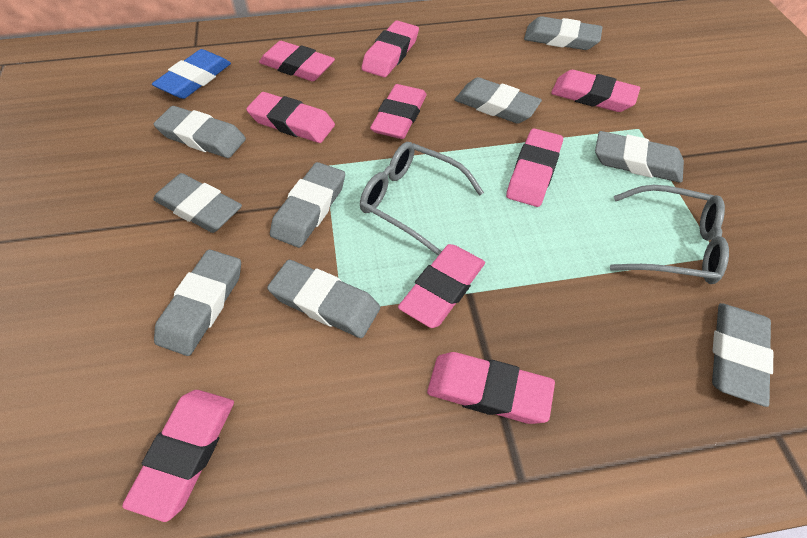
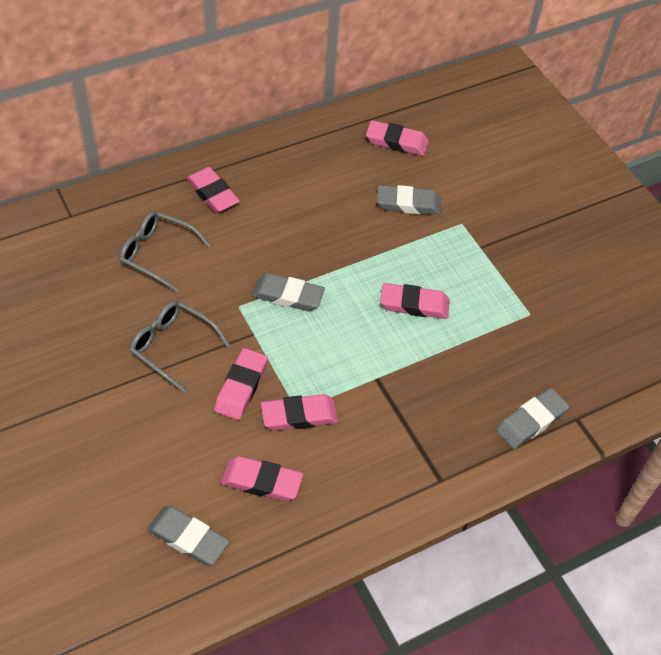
blue eraser: 1 -> 0
grey eraser: 9 -> 4
pink eraser: 9 -> 6

